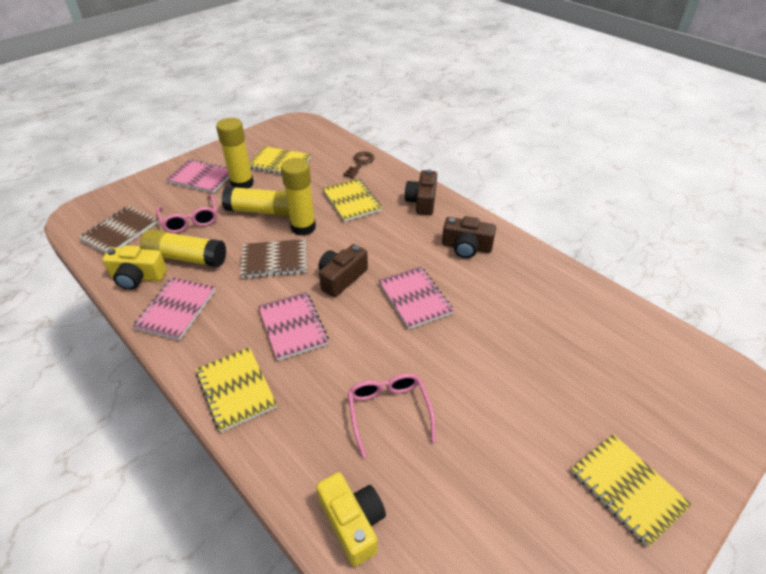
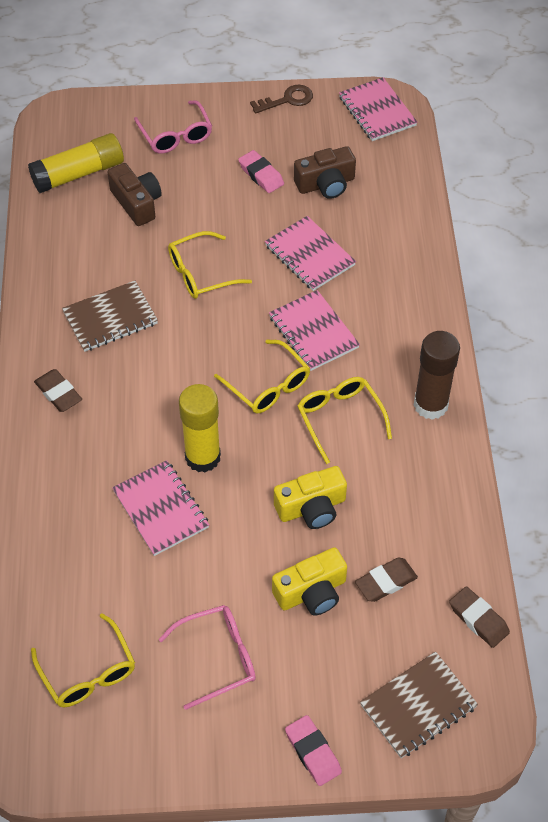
brown camera: 3 -> 2
brown eraser: 0 -> 3
brown glue stick: 0 -> 1
pink eraser: 0 -> 2
yellow glasses: 0 -> 4
yellow glue stick: 4 -> 2
yellow notebook: 4 -> 0

